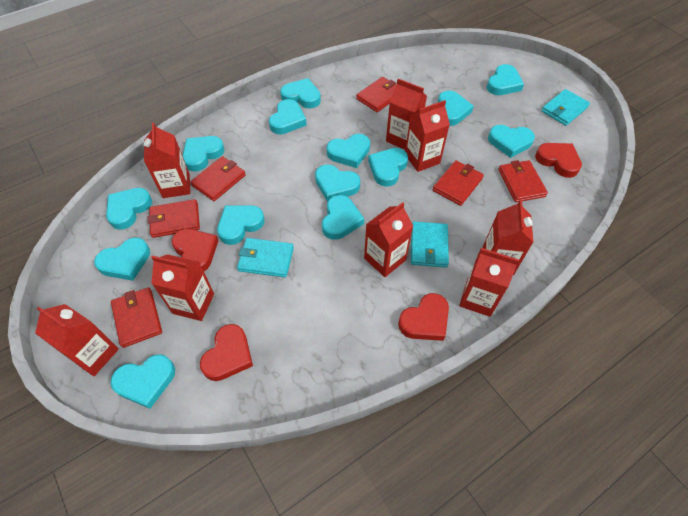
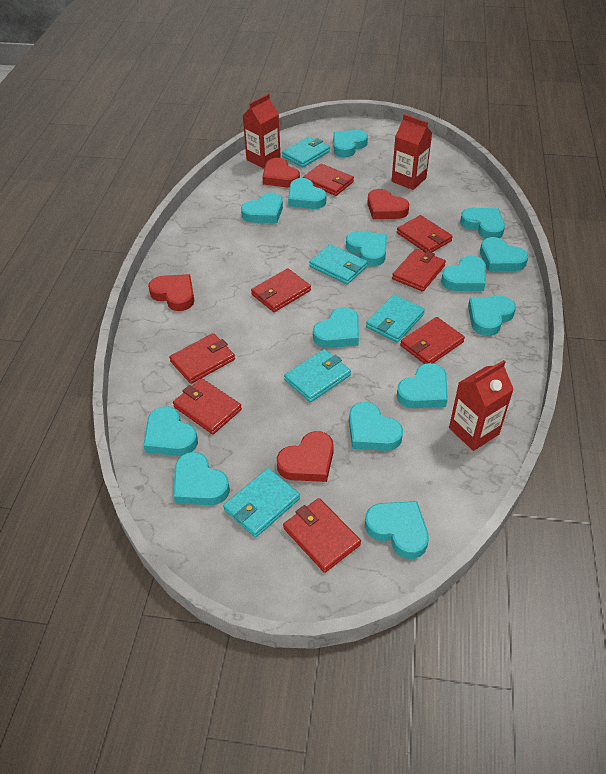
red carton: 8 -> 3
red wallet: 6 -> 8
turquoise wallet: 3 -> 5

